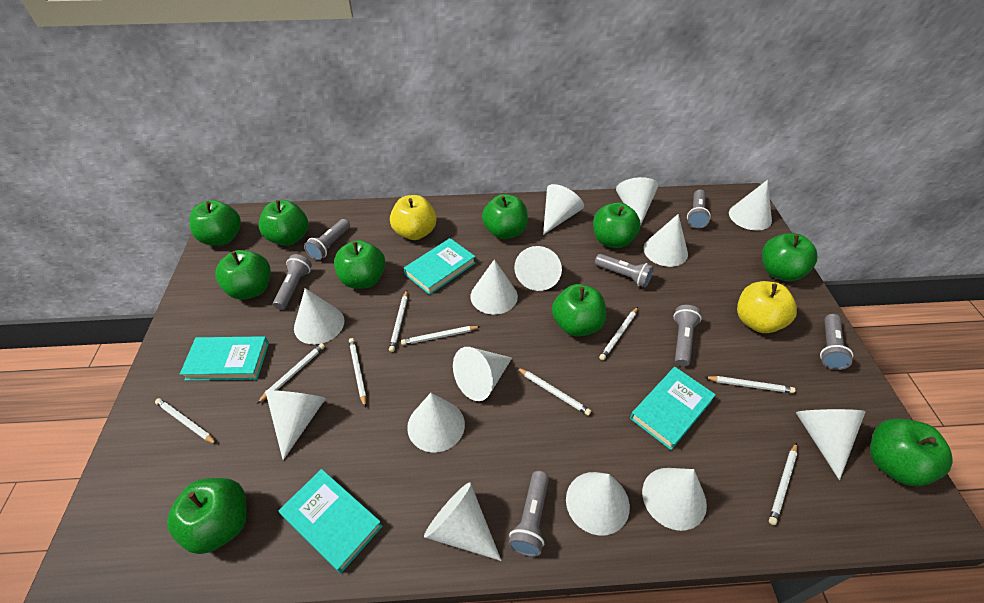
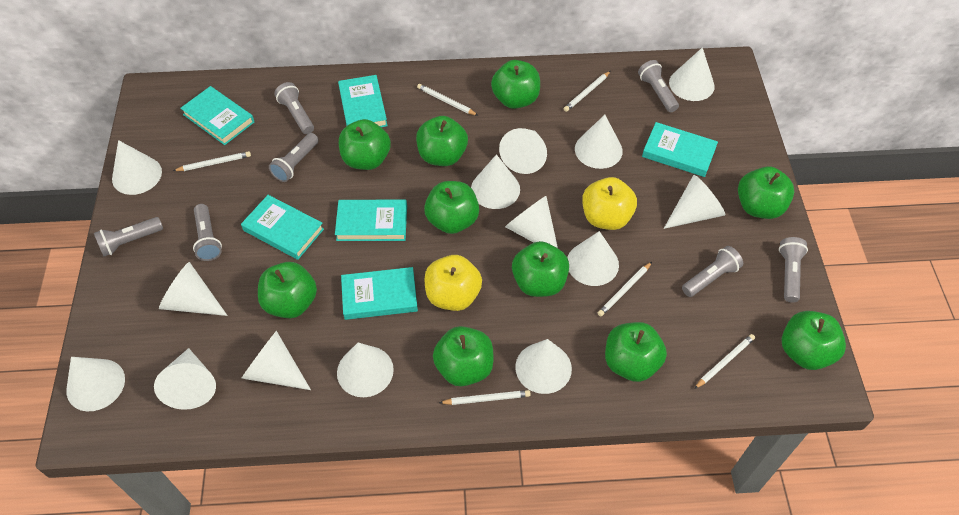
turquoise book: 4 -> 6
white pencil: 9 -> 6

